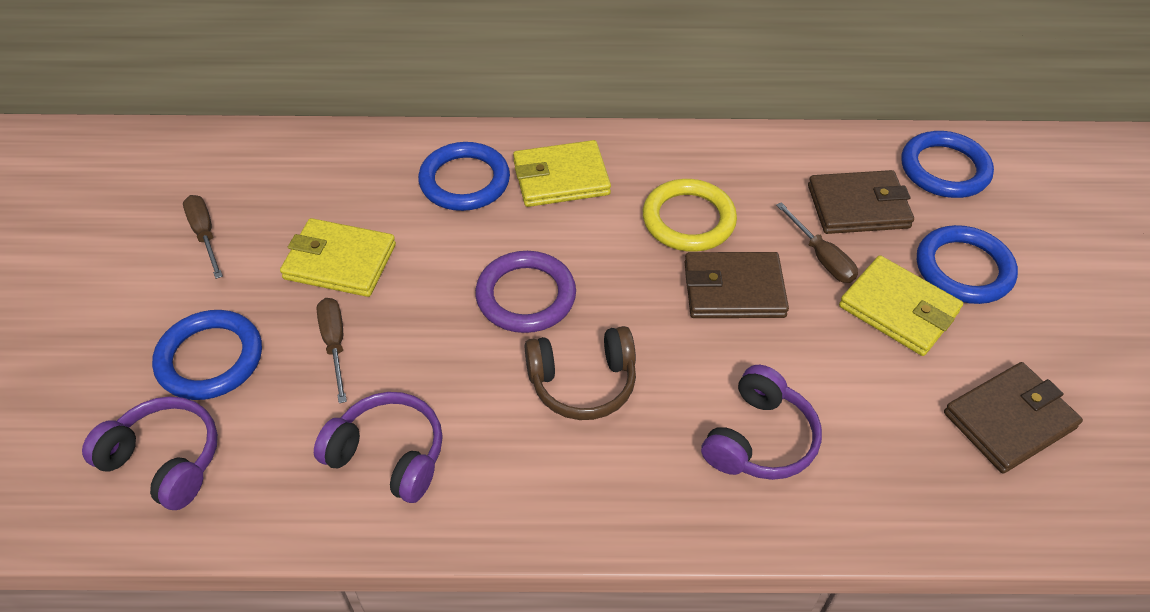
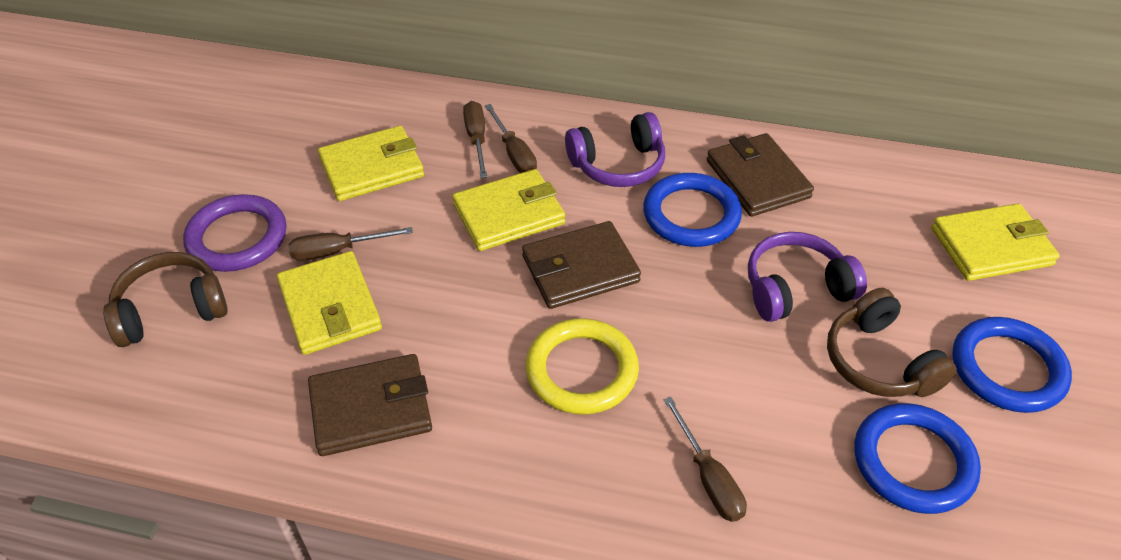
blue ring: 4 -> 3
brown headphones: 1 -> 2
brown screwdriver: 3 -> 4
purple headphones: 3 -> 2
yellow wallet: 3 -> 4

